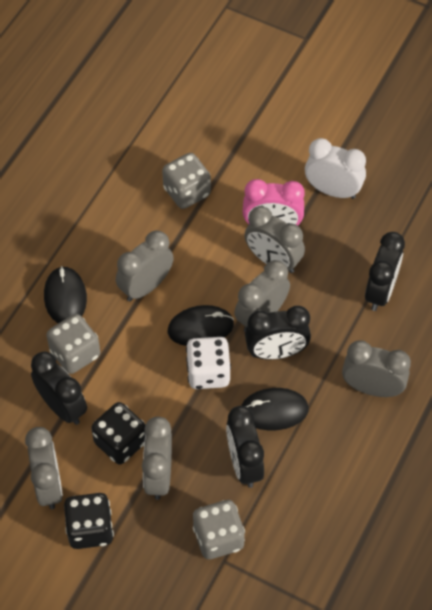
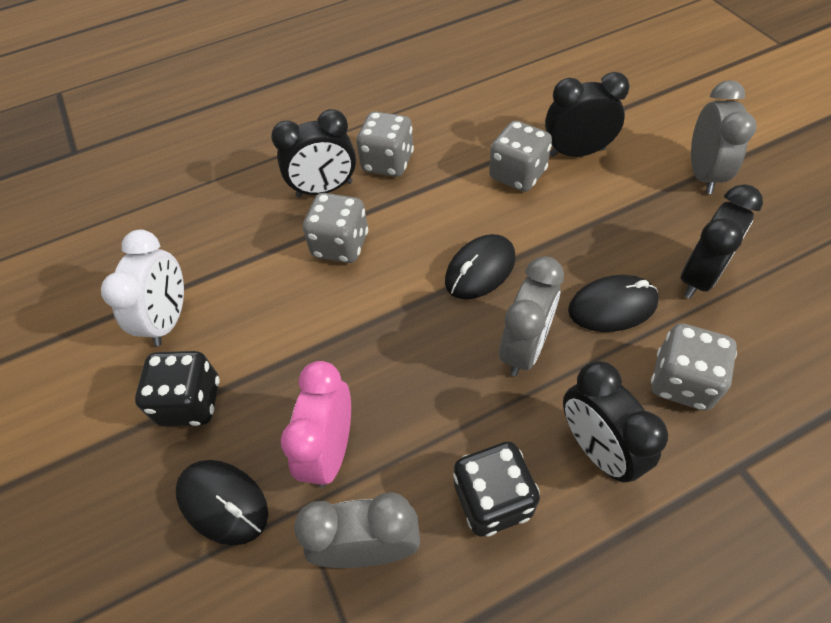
grey clock: 6 -> 3
grey dice: 3 -> 4
white dice: 1 -> 0

